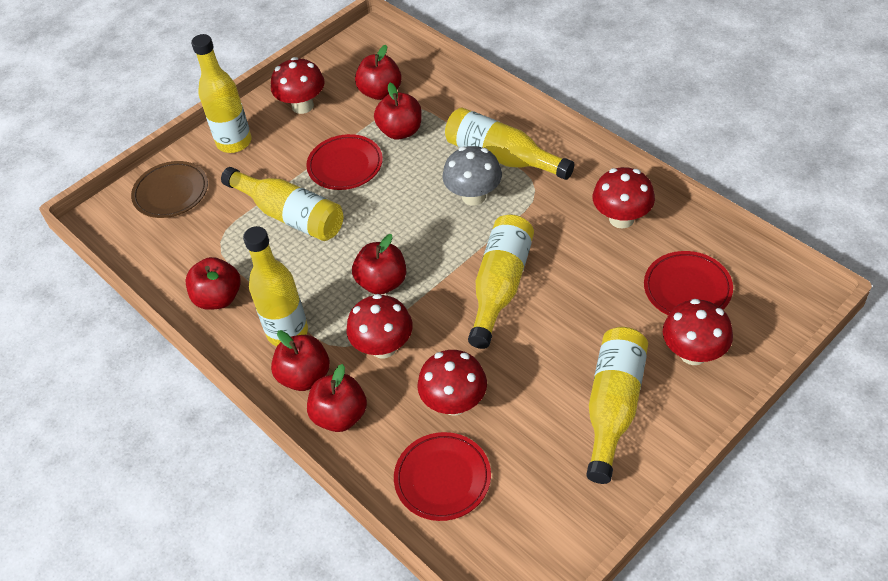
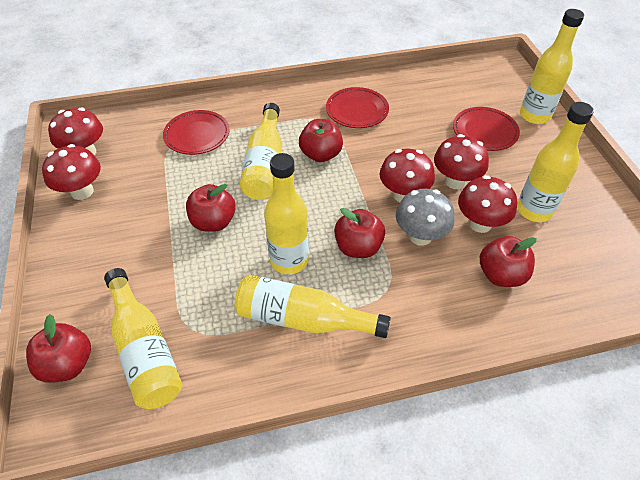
brown plate: 1 -> 0
red apple: 6 -> 5

